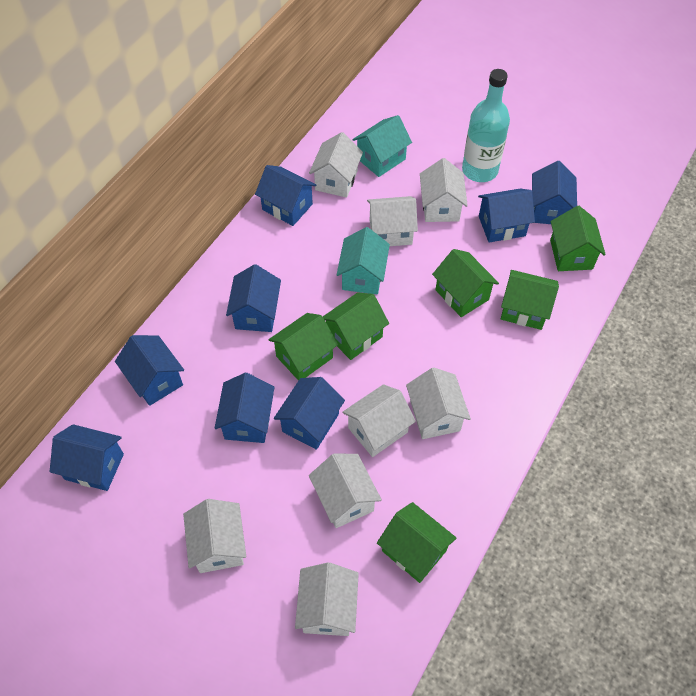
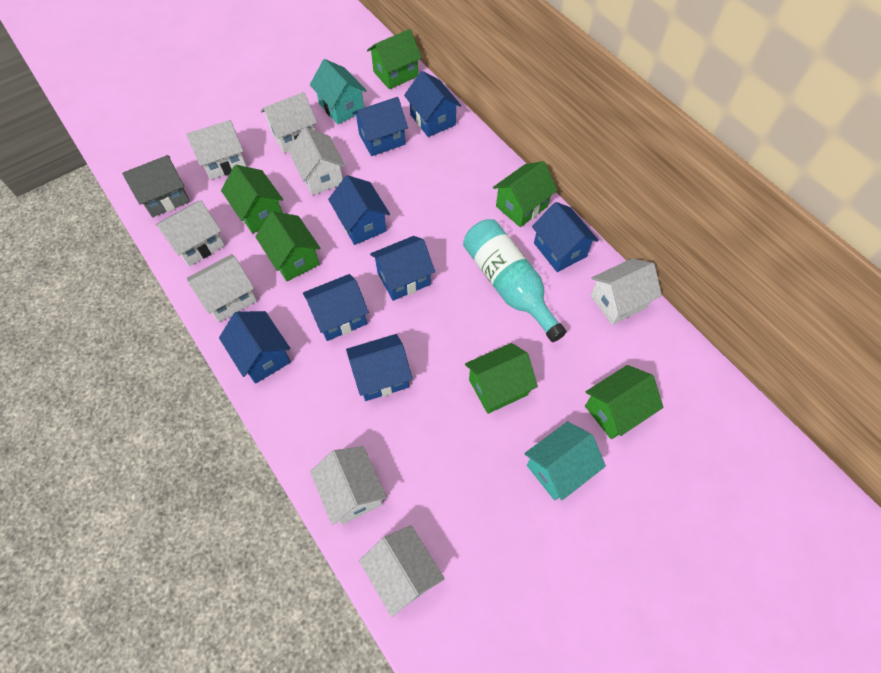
grey house: 0 -> 1

